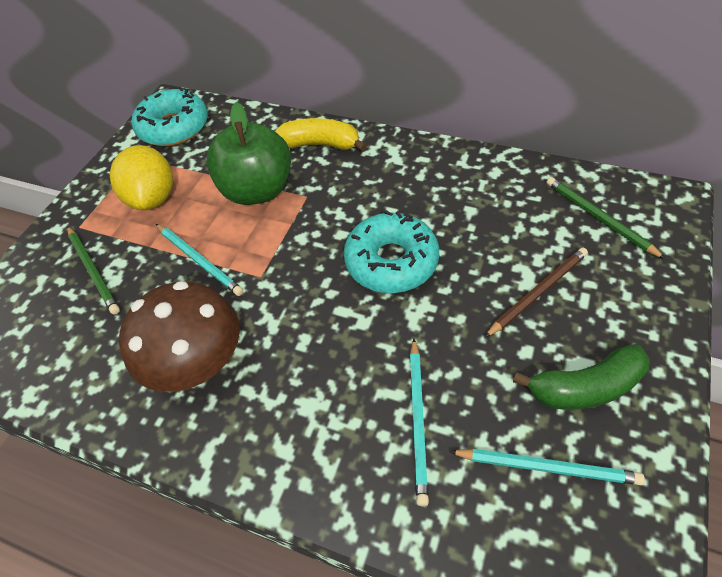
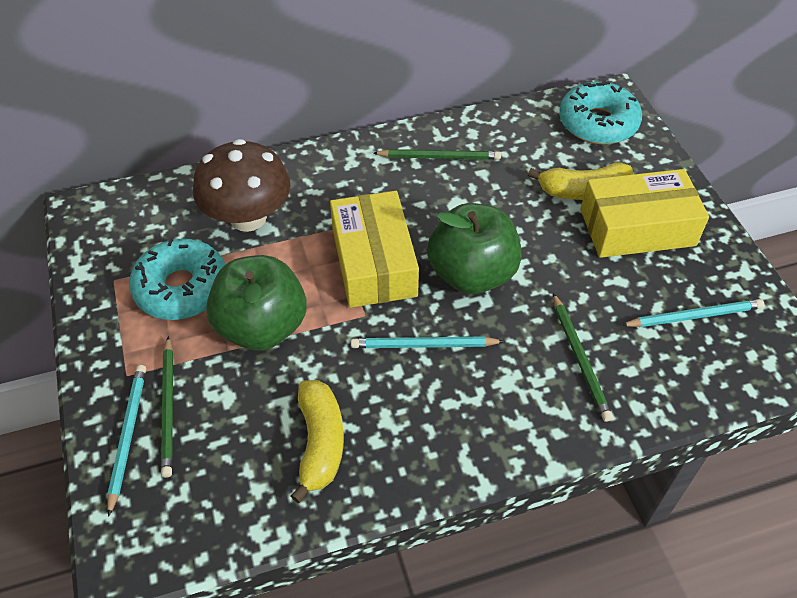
brown pencil: 1 -> 0
green apple: 1 -> 2
green banana: 1 -> 0
green pencil: 2 -> 3
yellow banana: 1 -> 2
yellow box: 0 -> 2
yellow lemon: 1 -> 0

